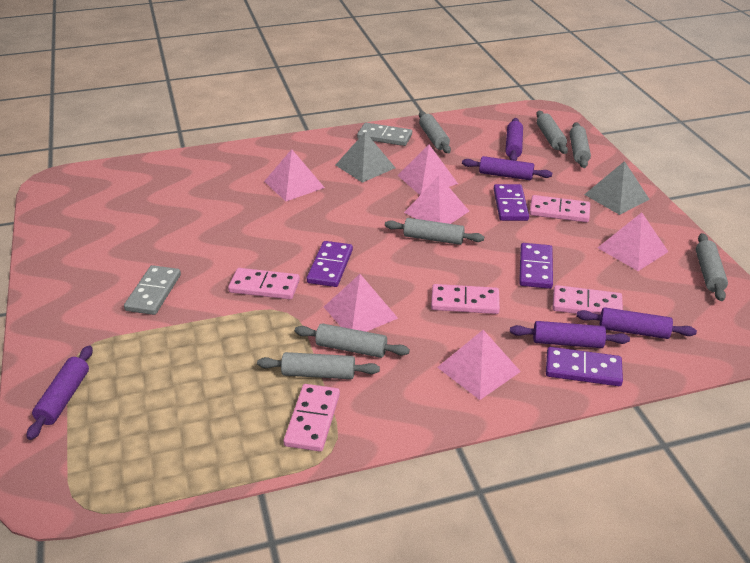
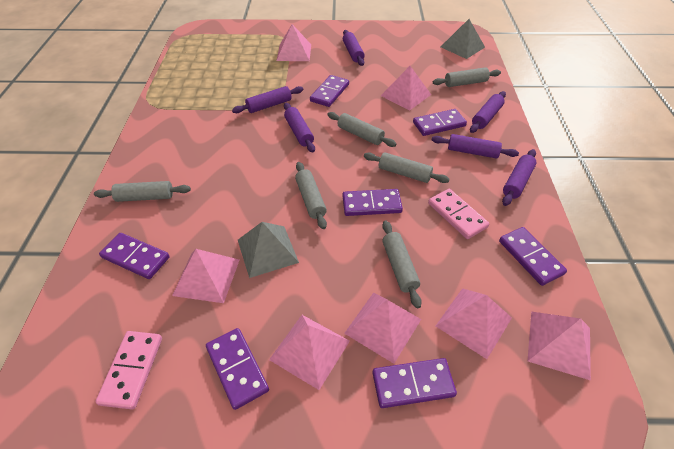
grey domino: 2 -> 0
grey rolling pin: 7 -> 6
pink domino: 5 -> 2
pink pyramid: 6 -> 7
purple domino: 4 -> 7
purple rolling pin: 5 -> 6

